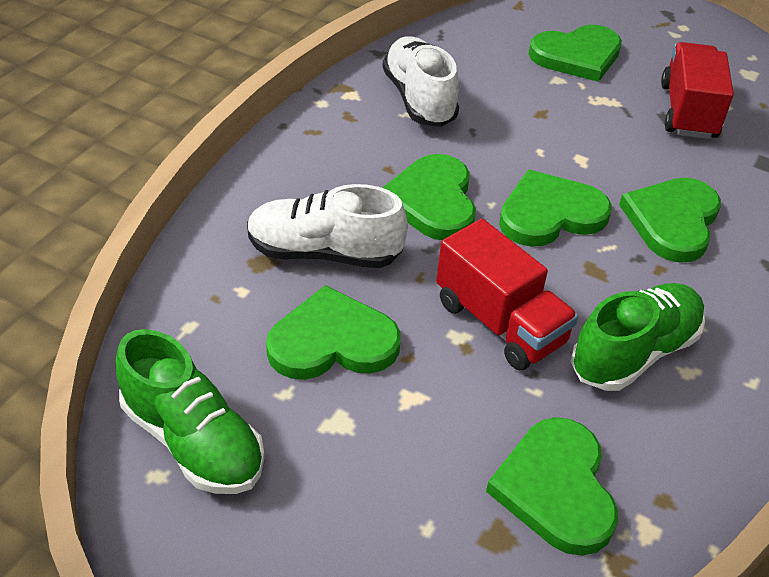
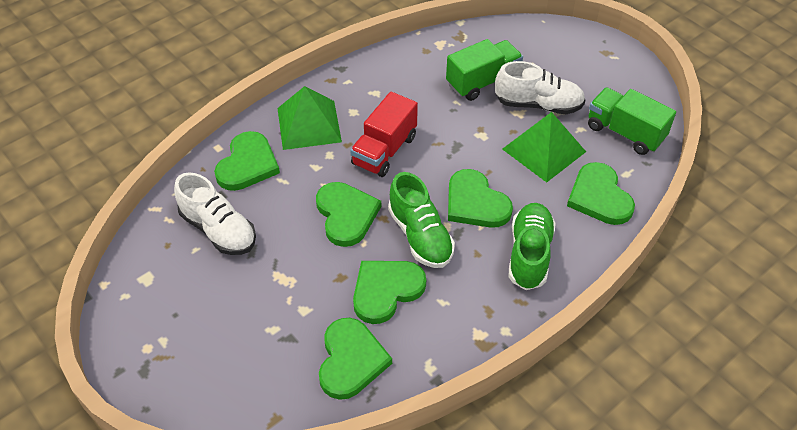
green pyramid: 0 -> 2
green truck: 0 -> 2
red truck: 2 -> 1

